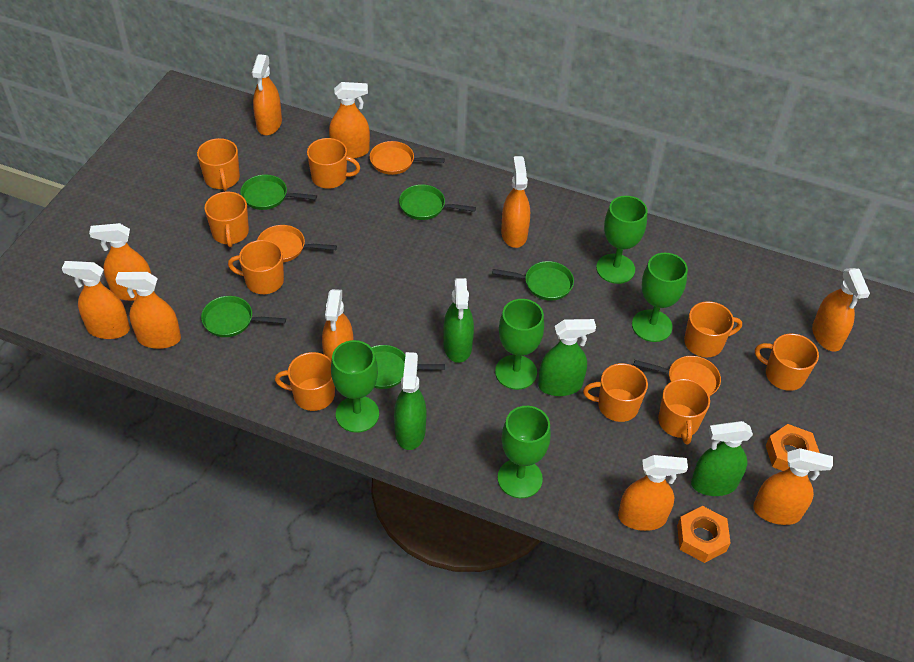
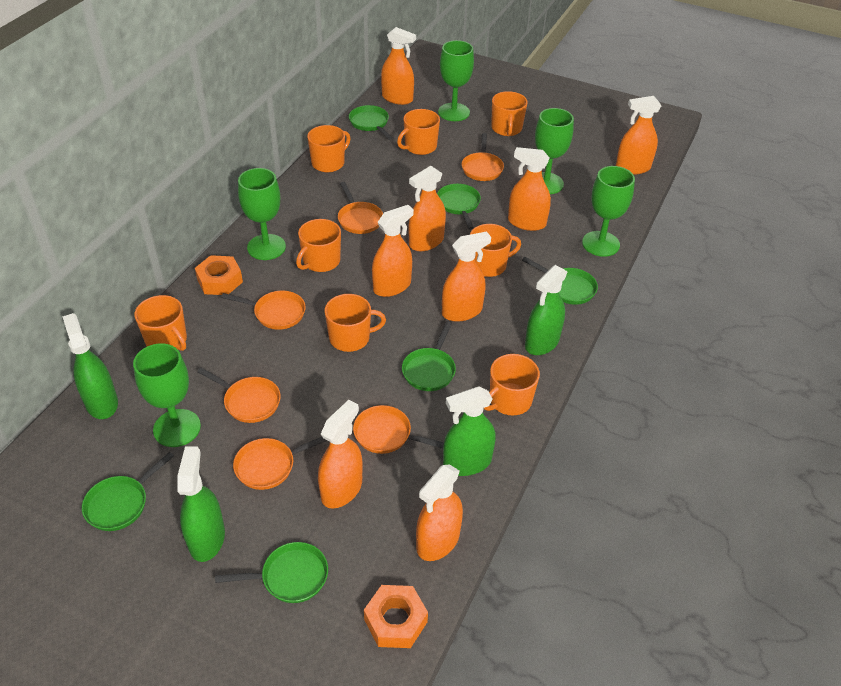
green pan: 5 -> 6
orange mug: 9 -> 8
orange pan: 3 -> 6
orange spray bottle: 10 -> 8

